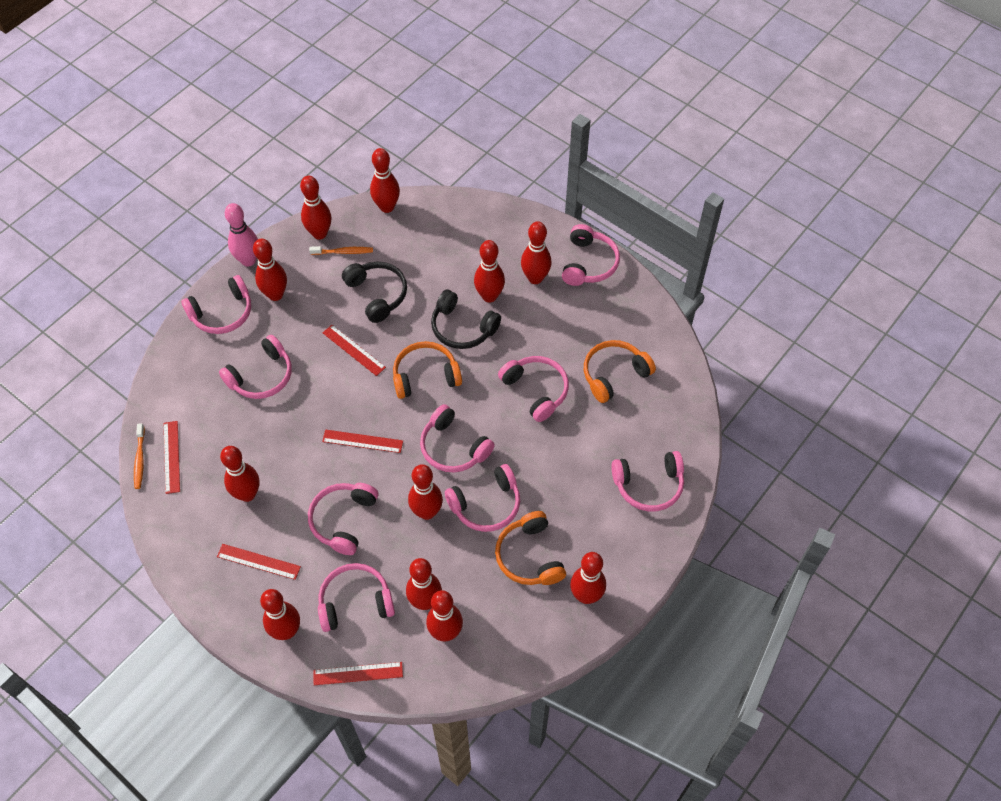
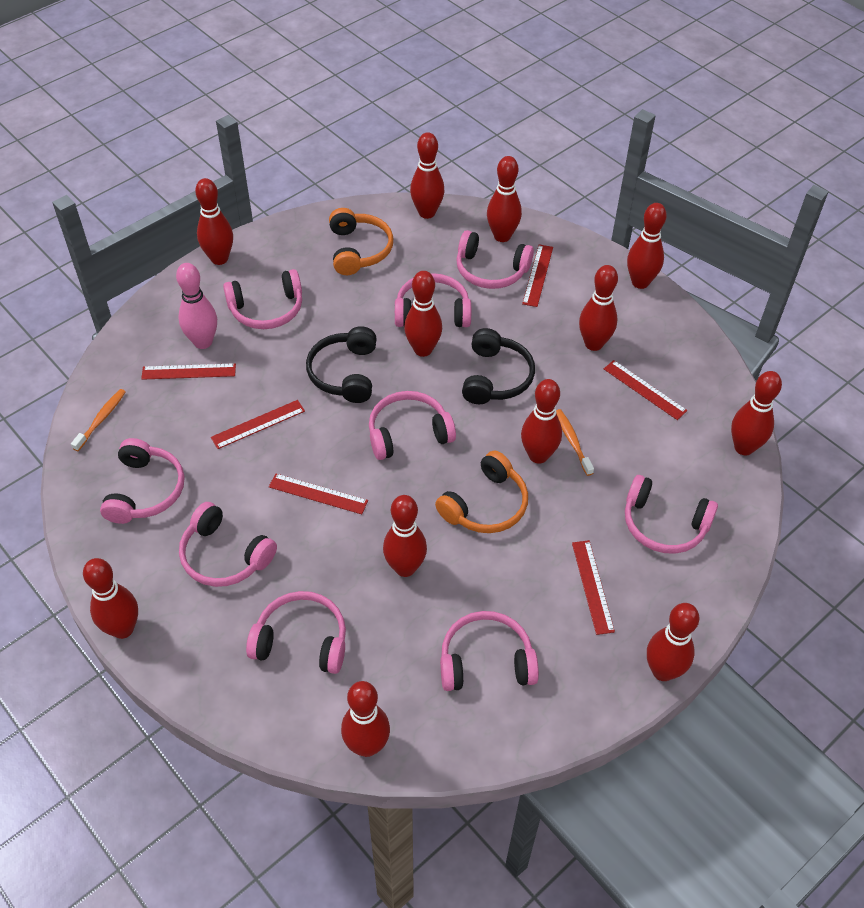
orange headphones: 3 -> 2
red bowling pin: 11 -> 12
red ruler: 5 -> 6

